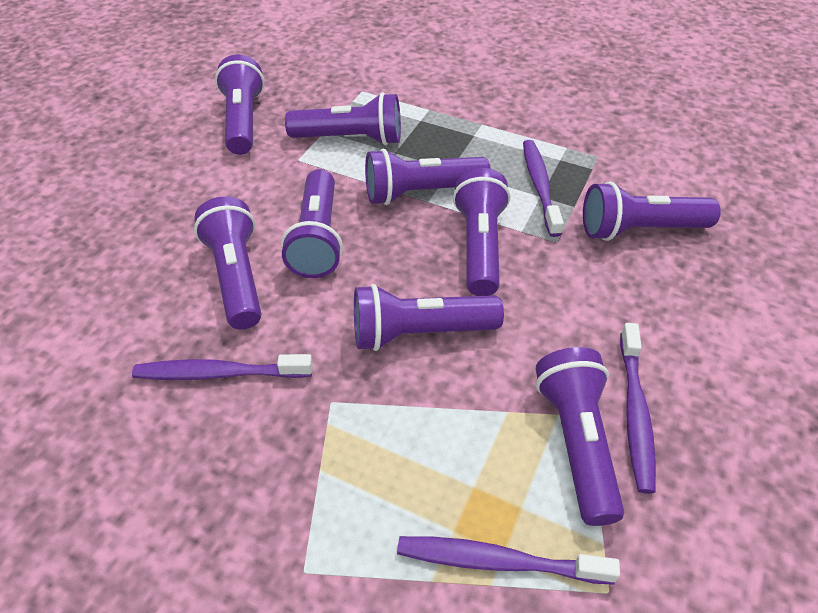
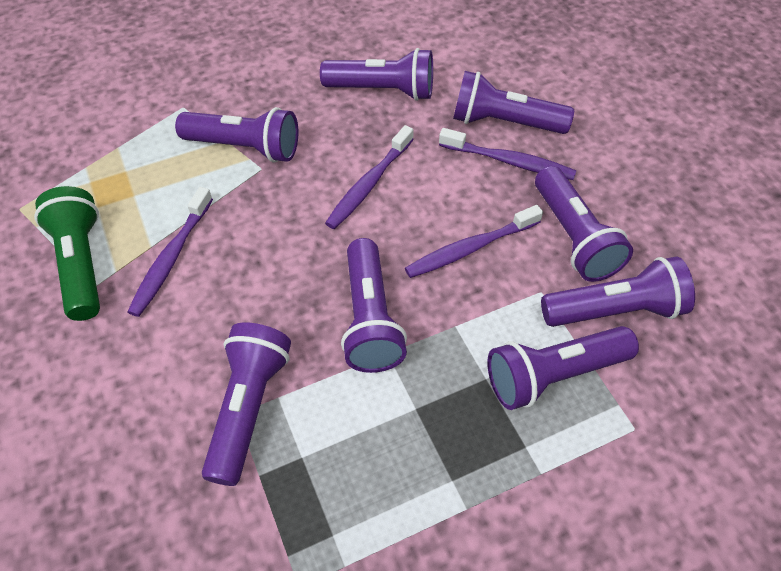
green flashlight: 0 -> 1
purple flashlight: 9 -> 8

